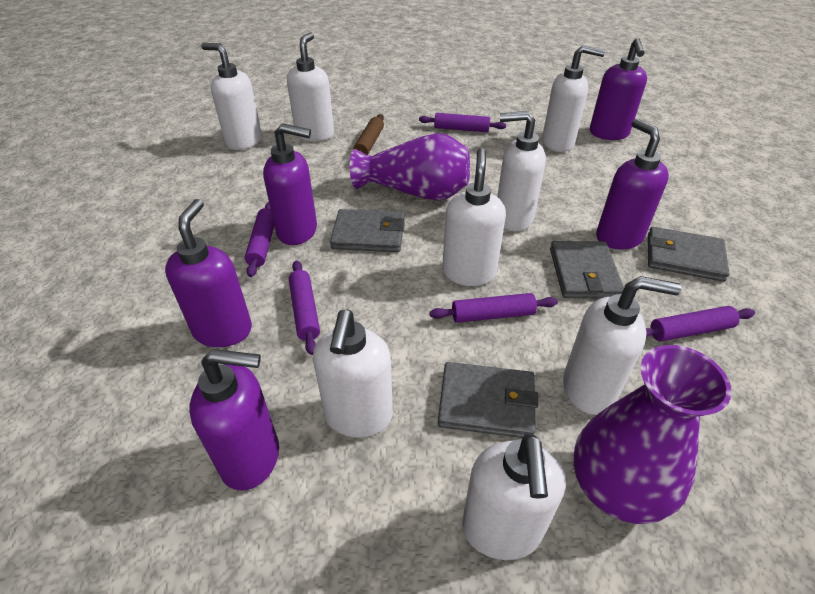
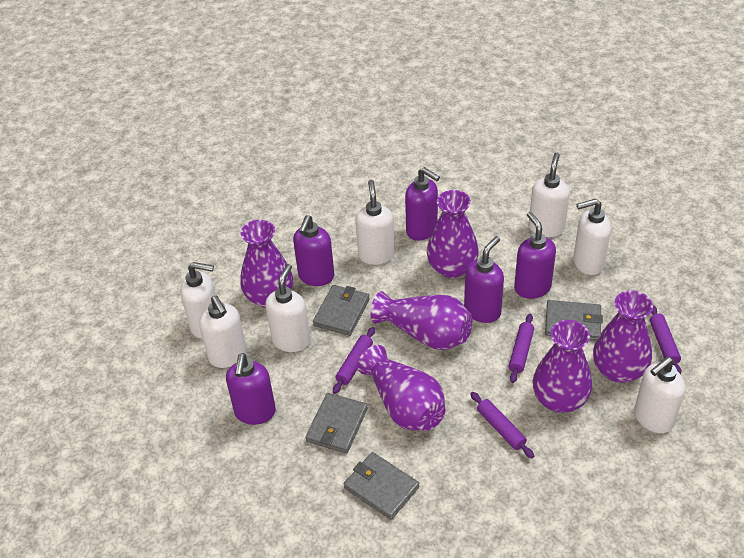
brown rolling pin: 1 -> 0
purple rolling pin: 5 -> 4
purple vase: 2 -> 6
white soap dispenser: 8 -> 7

